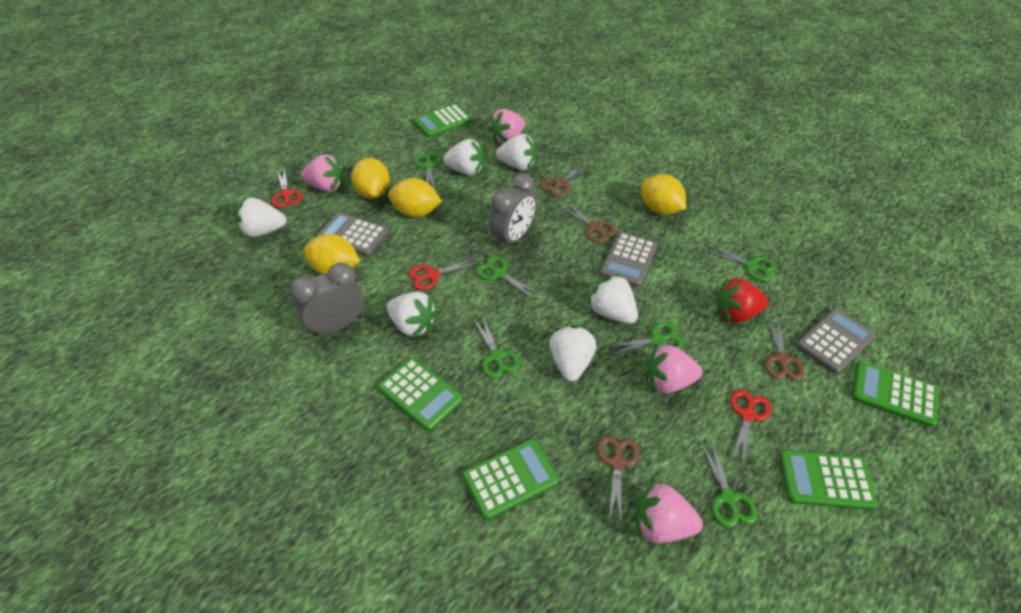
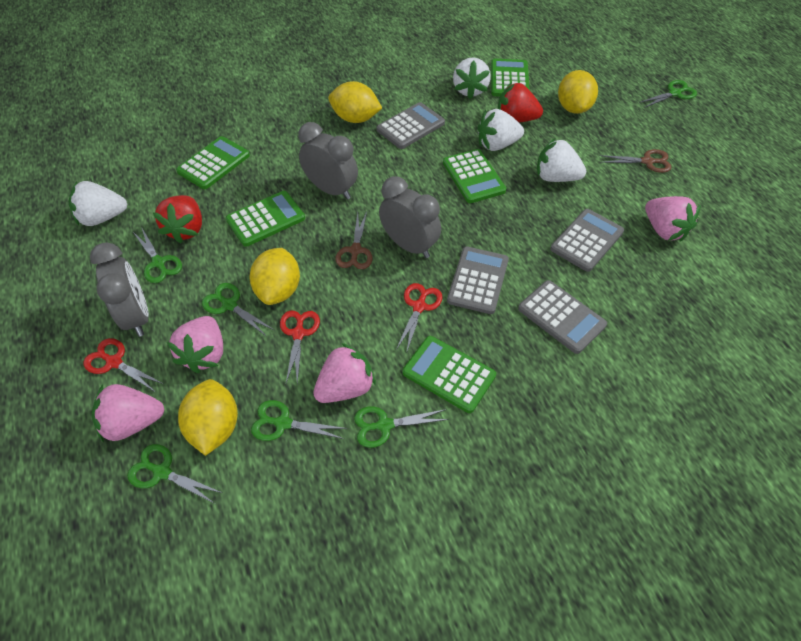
brown scissors: 4 -> 2
grey calculator: 3 -> 4
grey clock: 2 -> 3
red strawberry: 1 -> 2
white strawberry: 6 -> 4

